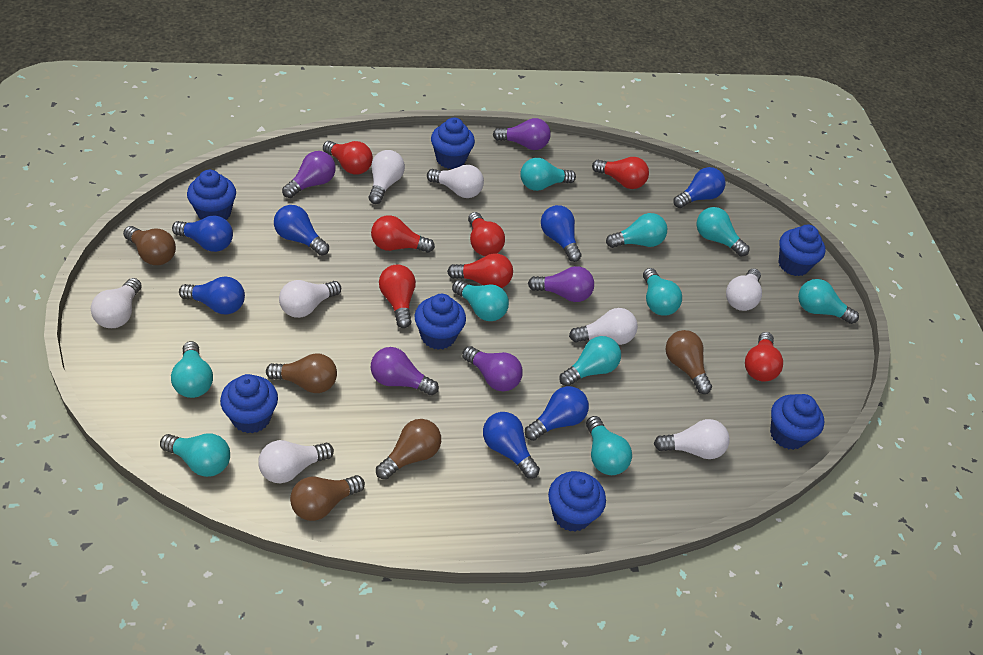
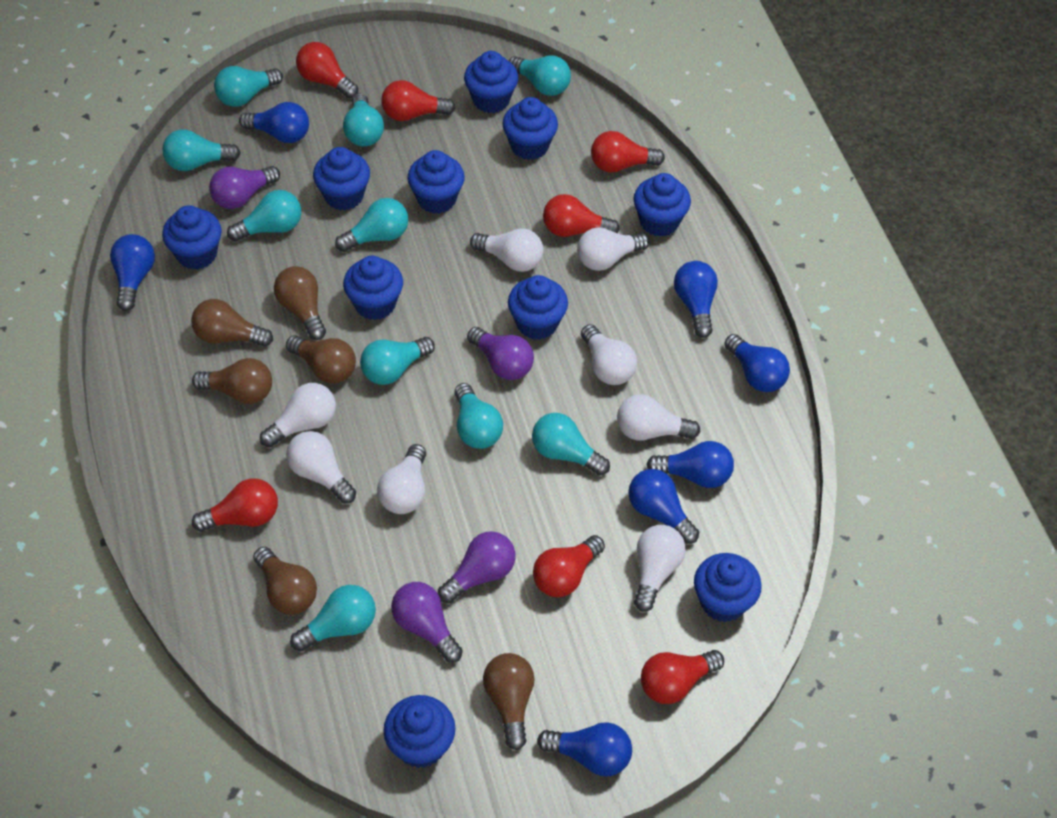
blue cupcake: 7 -> 10
brown light bulb: 5 -> 6
purple light bulb: 5 -> 4

